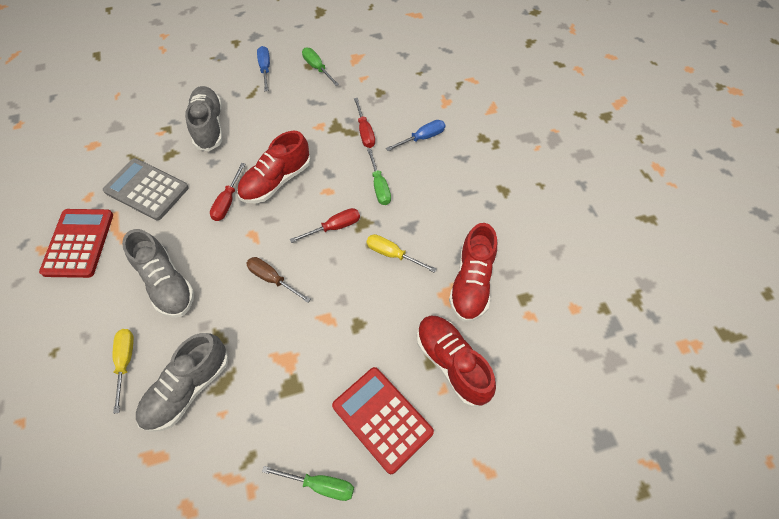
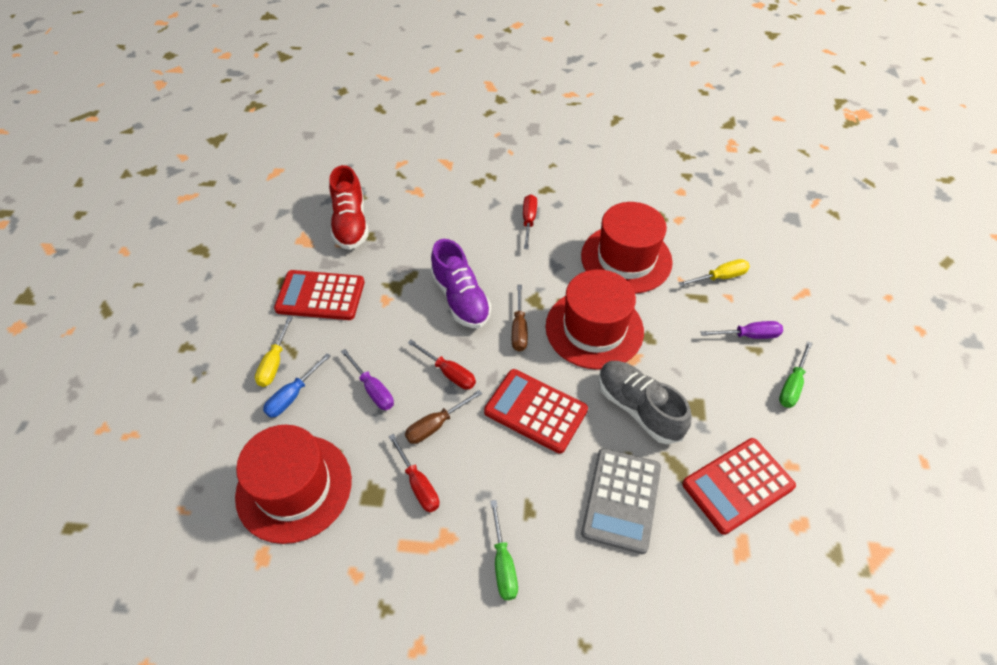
blue screwdriver: 2 -> 1
brown screwdriver: 1 -> 2
green screwdriver: 3 -> 2
grey shoe: 3 -> 1
purple screwdriver: 0 -> 2
purple shoe: 0 -> 1
red calculator: 2 -> 3
red hat: 0 -> 3
red shoe: 3 -> 1

